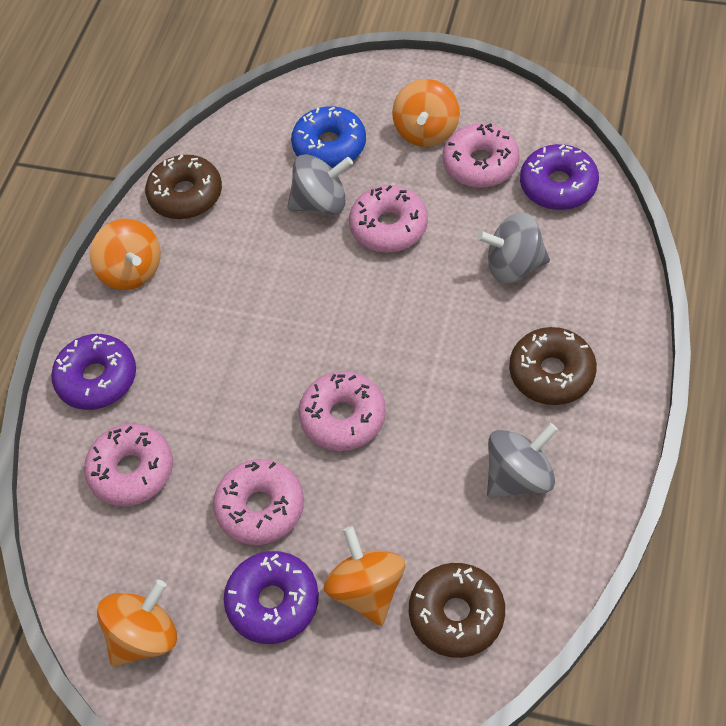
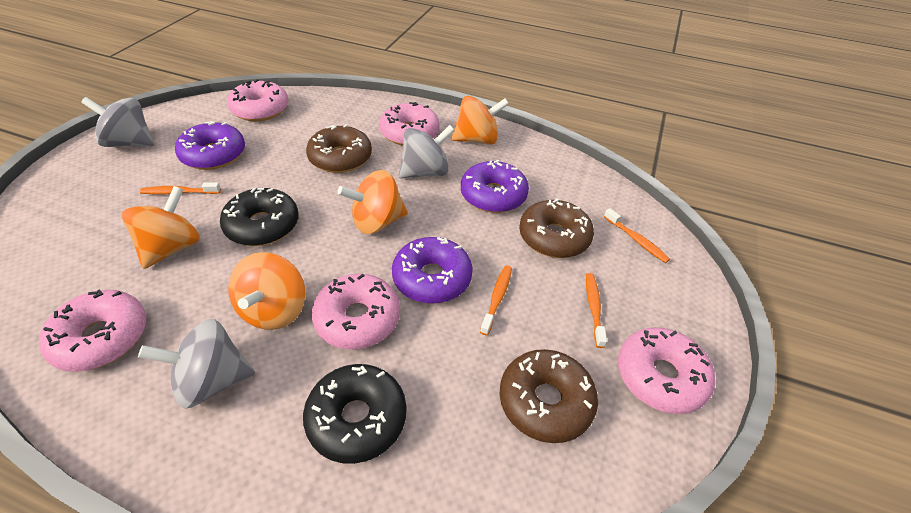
black donut: 0 -> 2
blue donut: 1 -> 0
orange toothbrush: 0 -> 4

